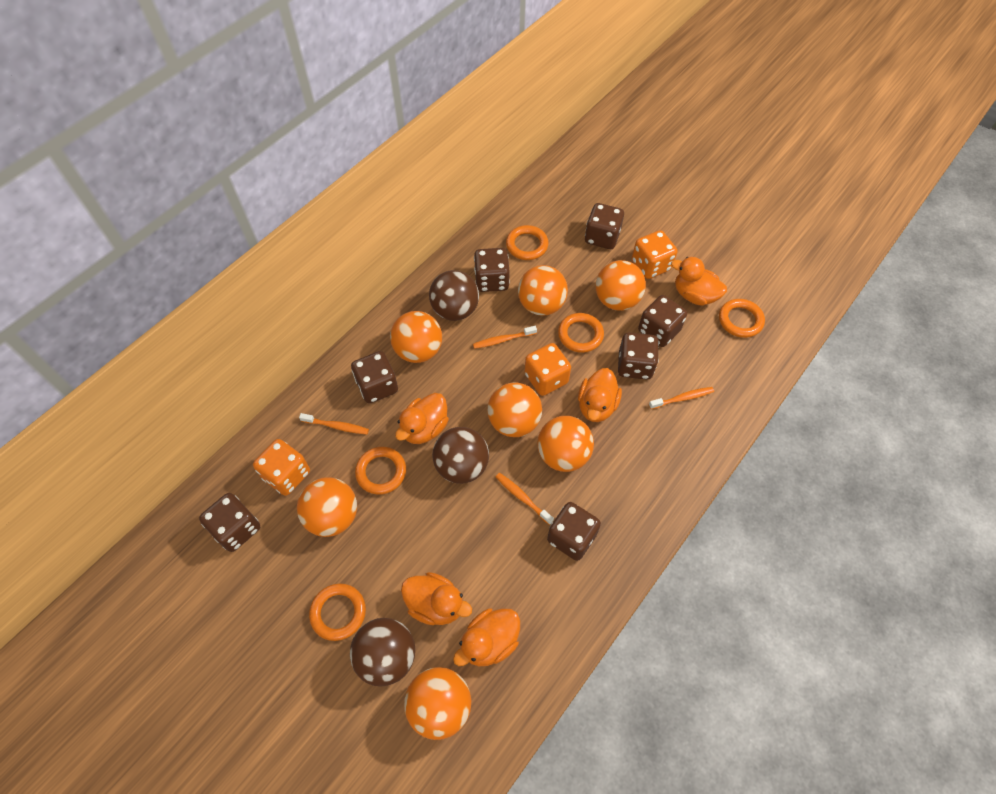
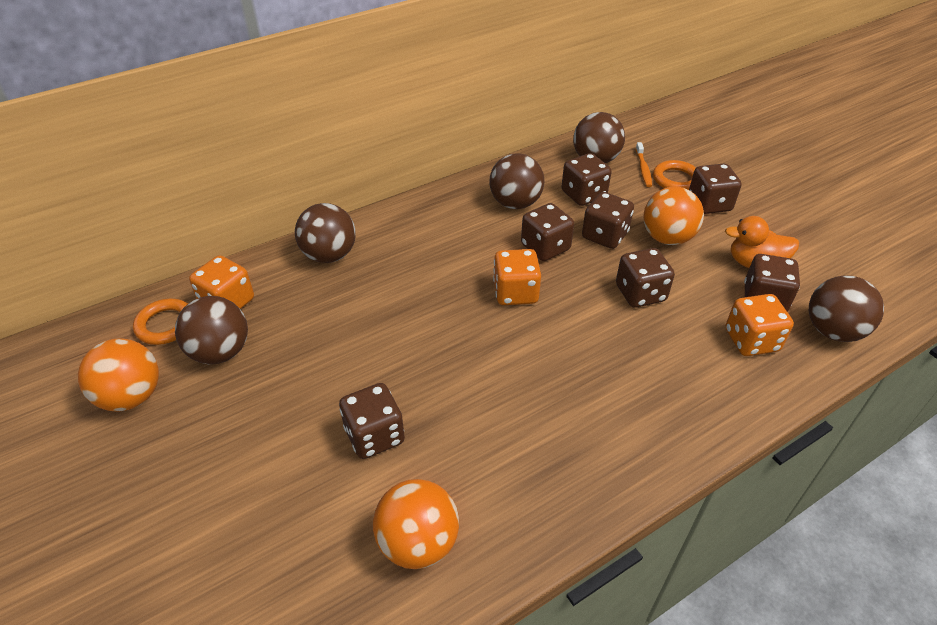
brown ball: 3 -> 5
orange ball: 7 -> 3
orange duck: 5 -> 1
orange ring: 5 -> 2
orange toothbrush: 4 -> 1

